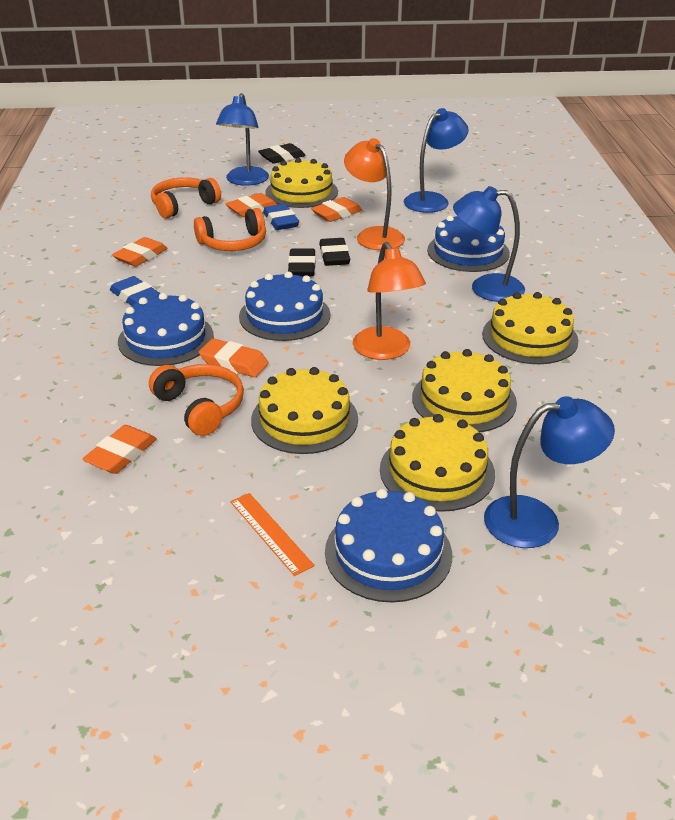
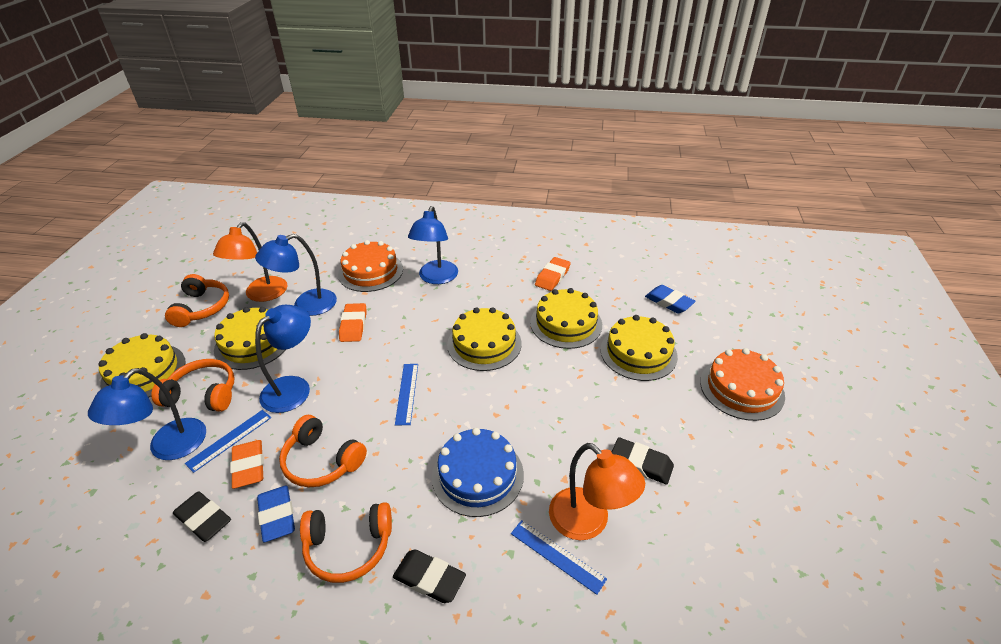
blue cake: 4 -> 1
blue ruler: 0 -> 3
orange cake: 0 -> 2
orange eraser: 5 -> 3
orange headphones: 3 -> 4
orange ruler: 1 -> 0

